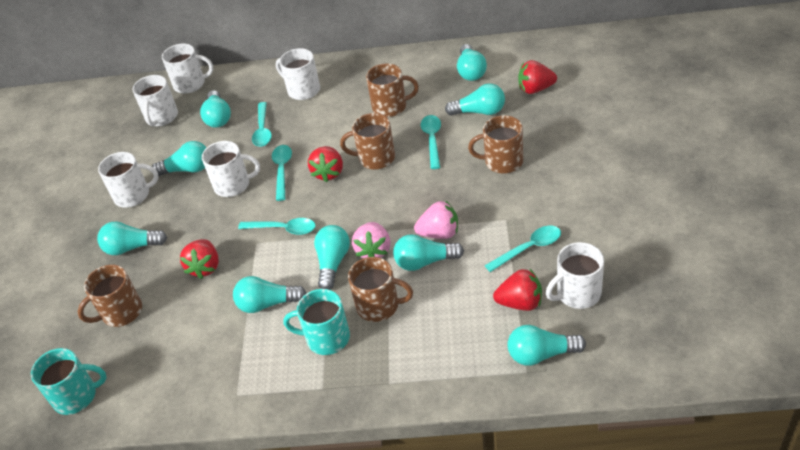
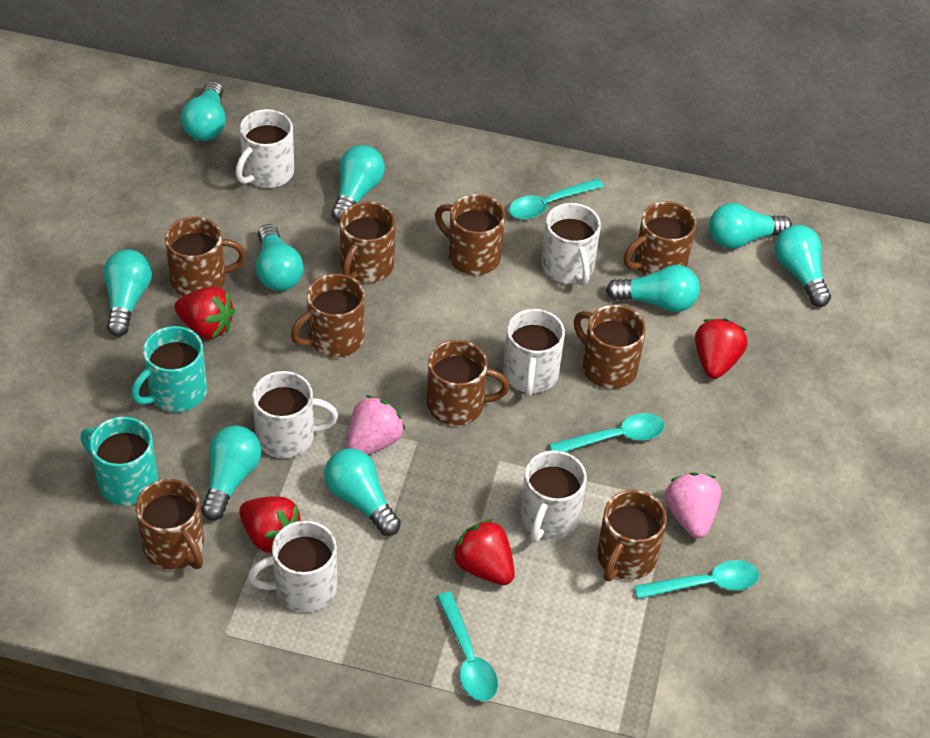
brown mug: 5 -> 9
turquoise spoon: 5 -> 4

